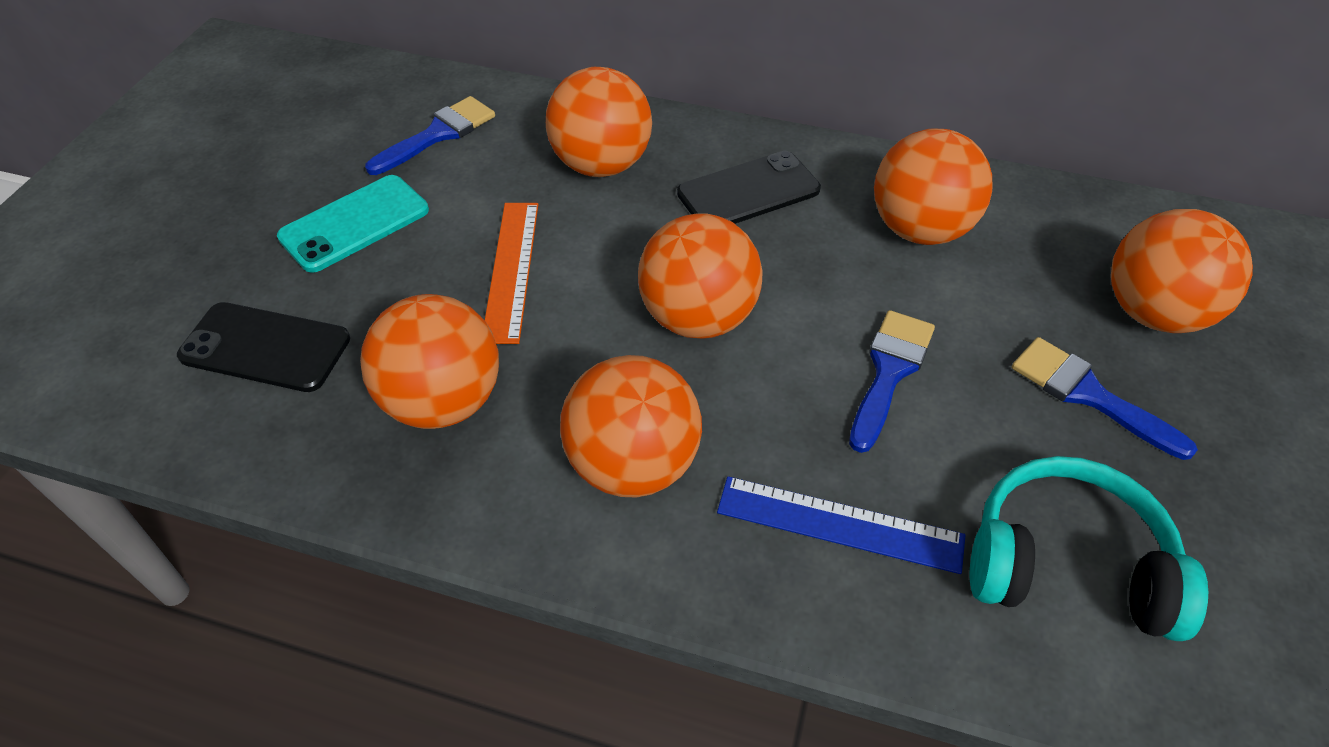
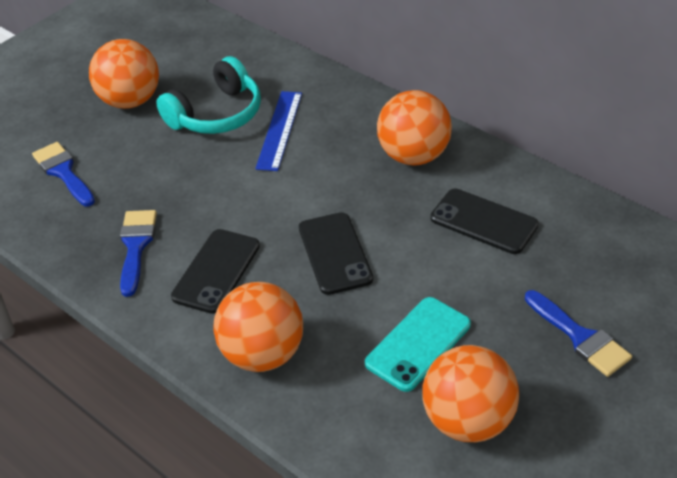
black phone: 2 -> 3
orange ball: 6 -> 4
orange ruler: 1 -> 0

